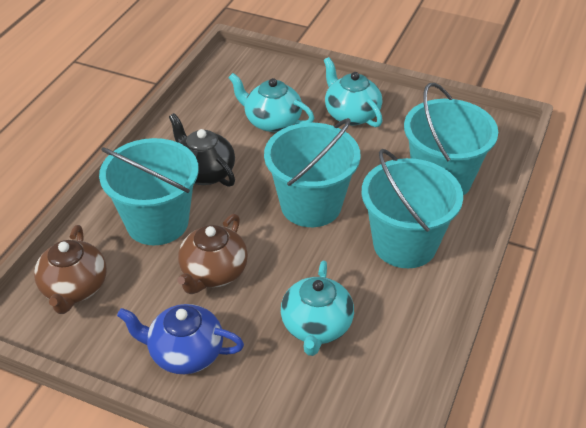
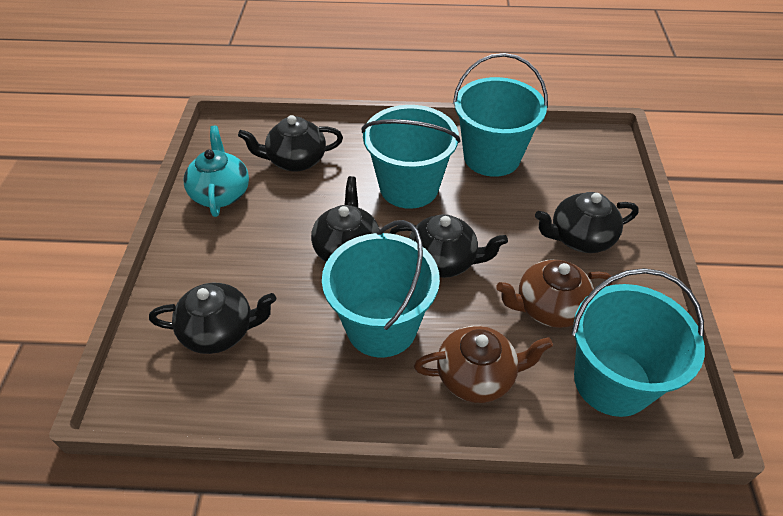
black teapot: 1 -> 5
blue teapot: 1 -> 0
turquoise teapot: 3 -> 1

